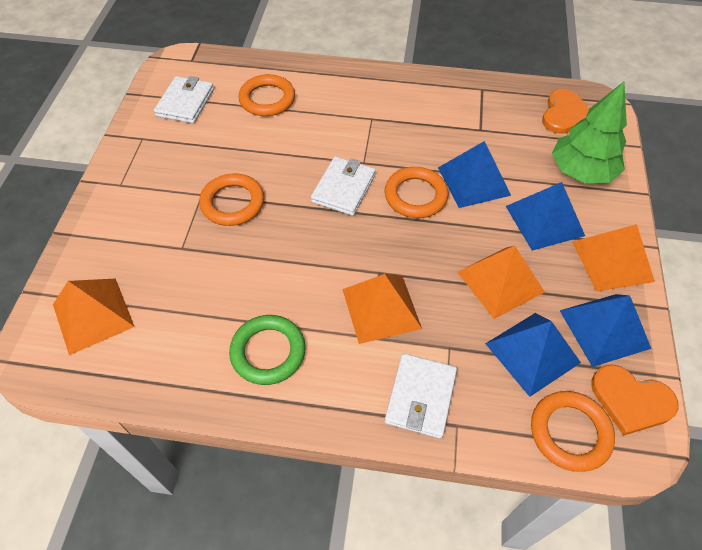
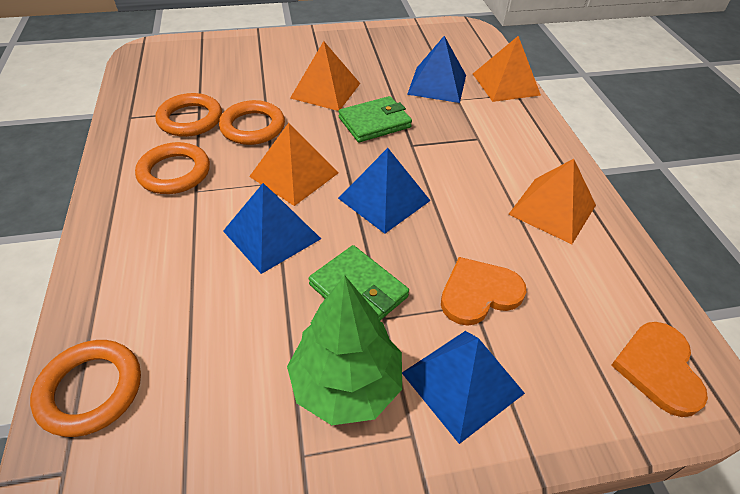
green ring: 1 -> 0
green wallet: 0 -> 2
white wallet: 3 -> 0

